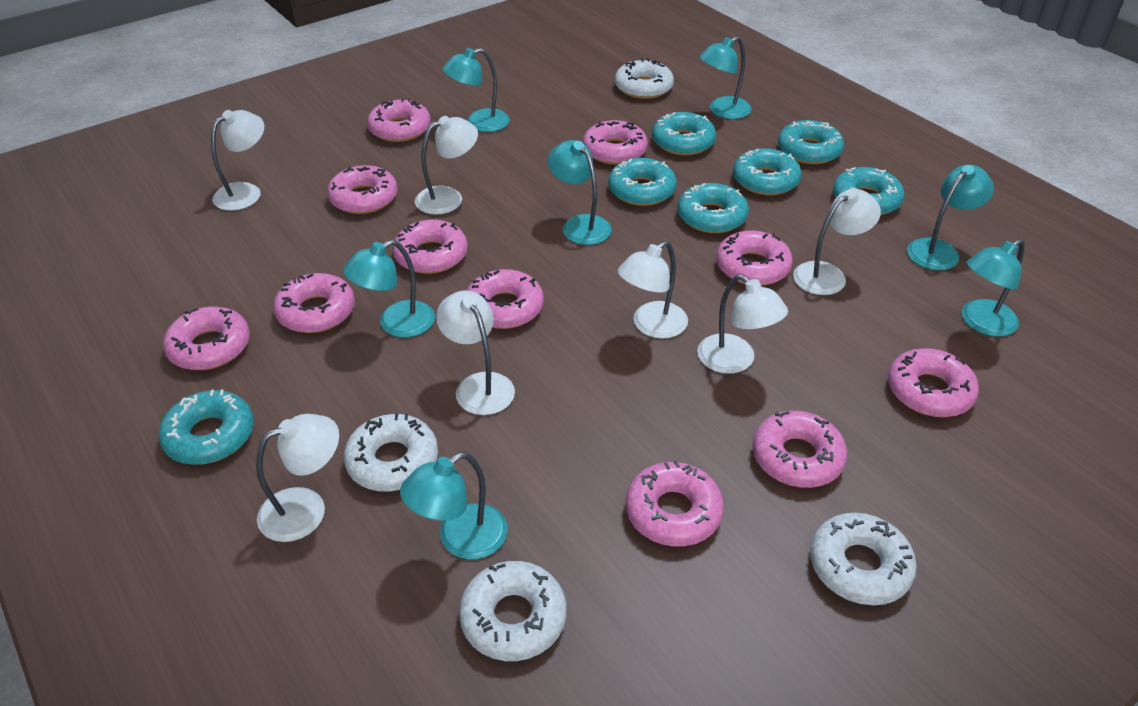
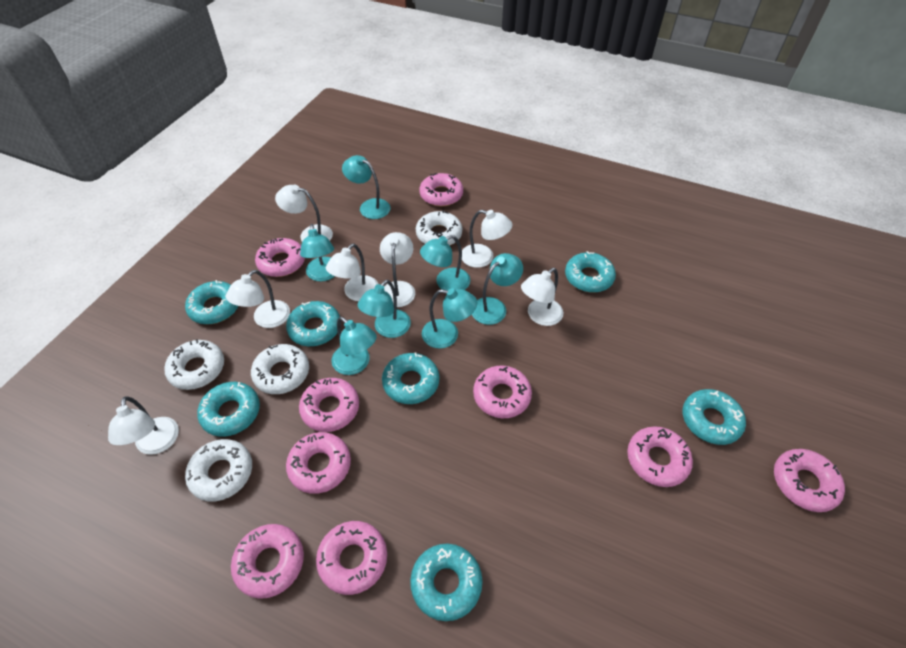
pink donut: 11 -> 9

